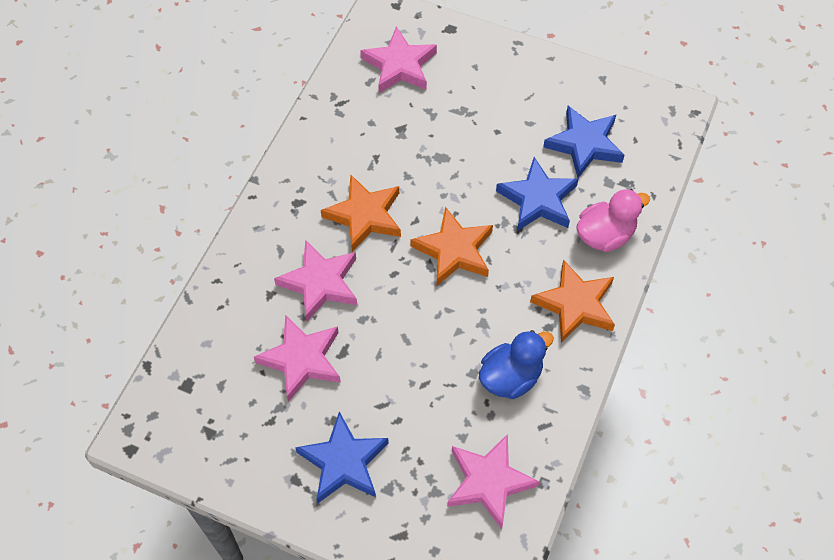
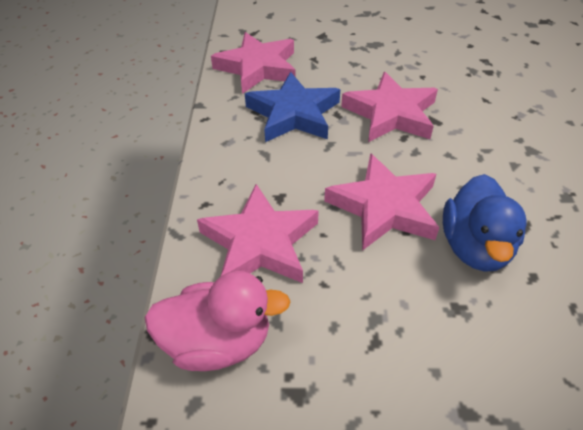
blue star: 3 -> 1
orange star: 3 -> 0

